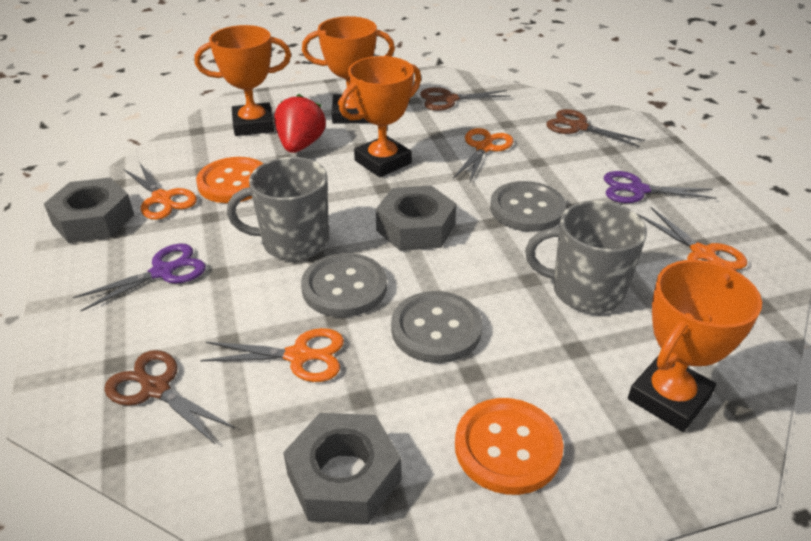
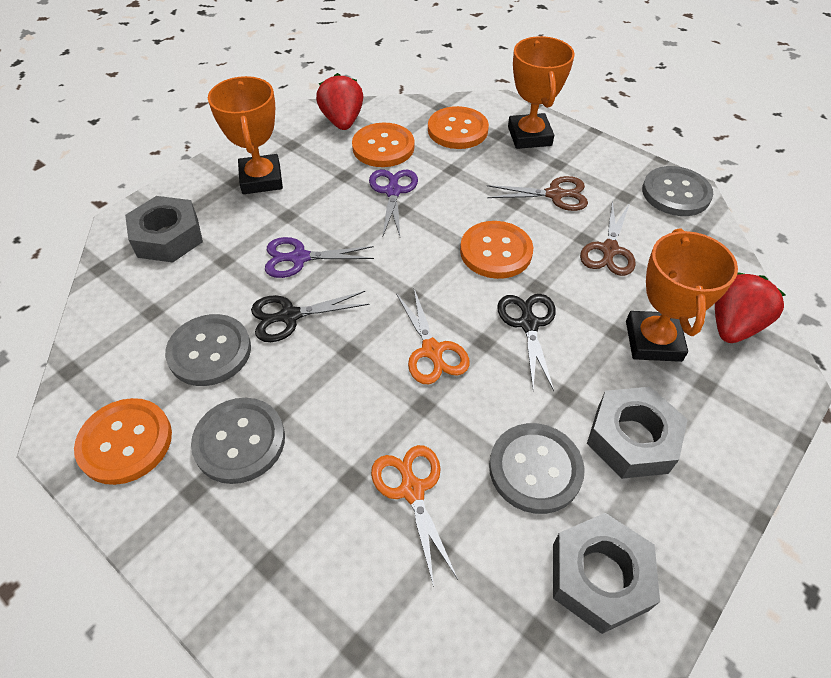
black scissors: 0 -> 2
brown scissors: 3 -> 2
grey button: 3 -> 4
grey mug: 2 -> 0
orange button: 2 -> 4
orange scissors: 4 -> 2
orange trophy: 4 -> 3
red strawberry: 1 -> 2

